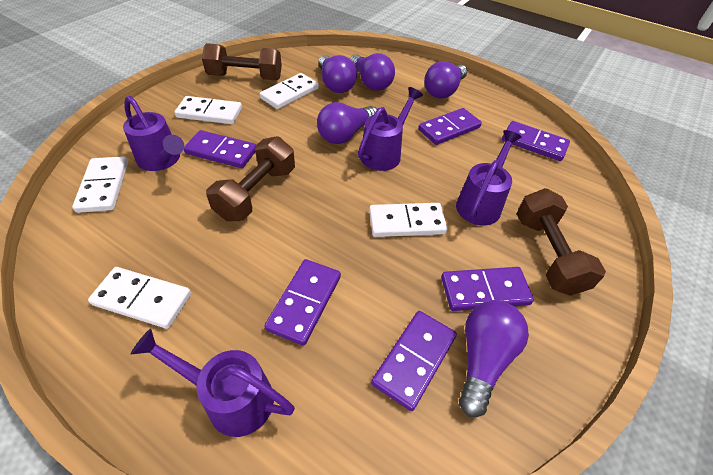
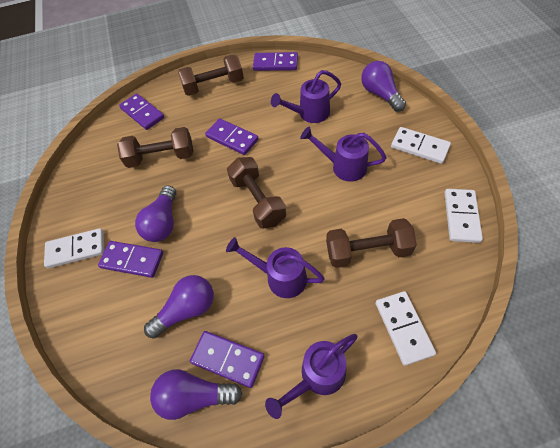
brown dumbbell: 3 -> 4
purple domino: 6 -> 5
purple light bulb: 5 -> 4
white domino: 5 -> 4

